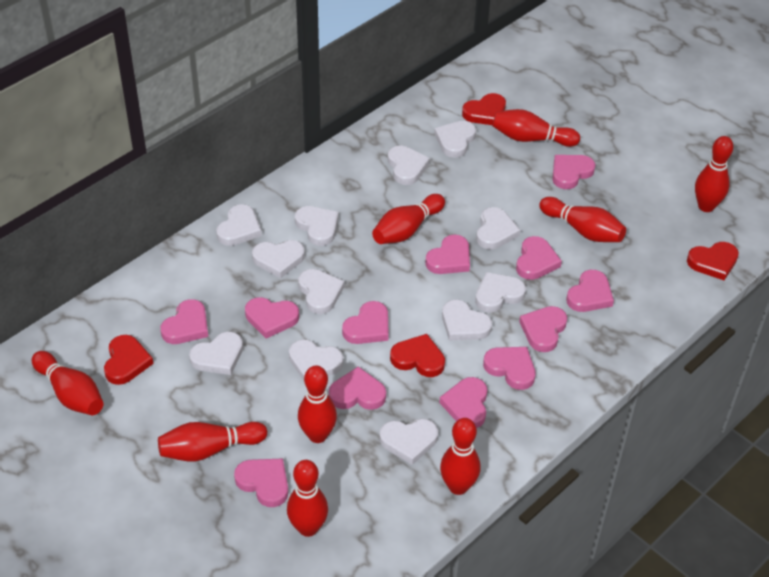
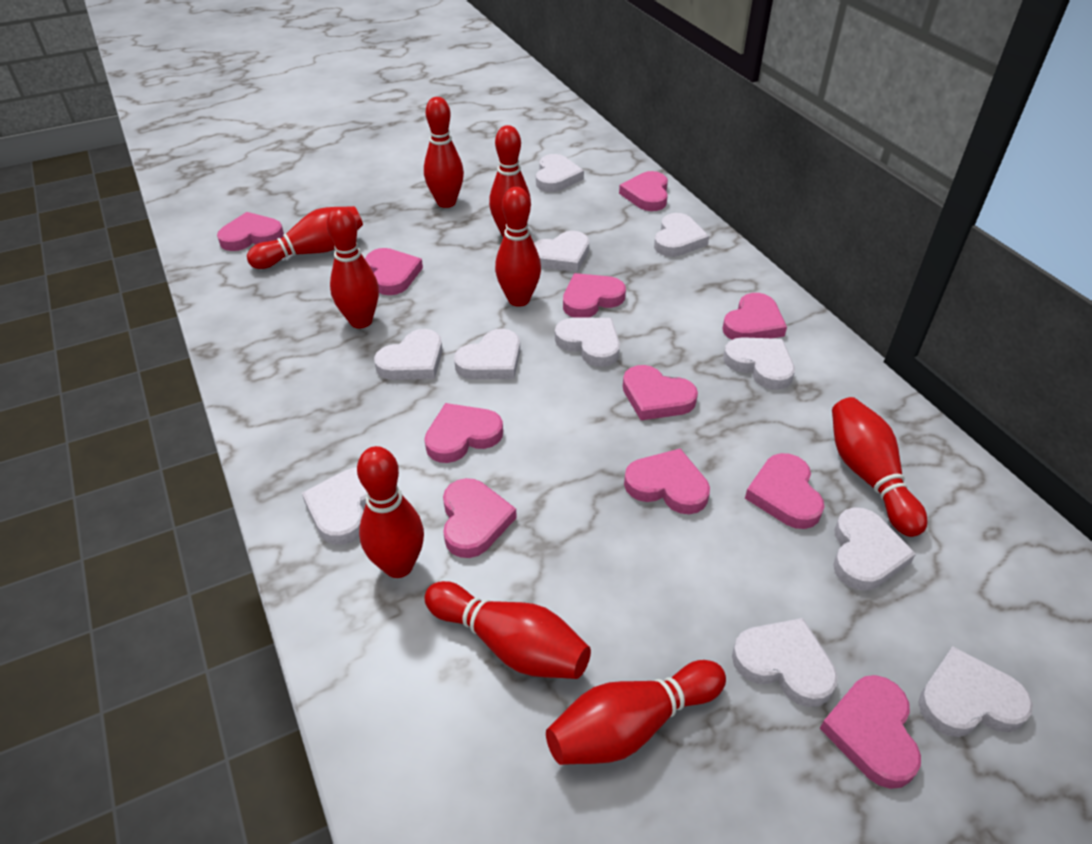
pink heart: 12 -> 11
red heart: 4 -> 0
white heart: 12 -> 11

